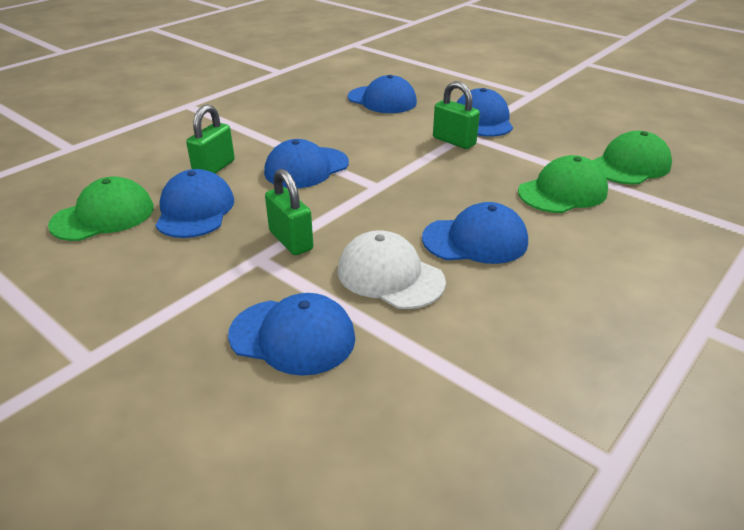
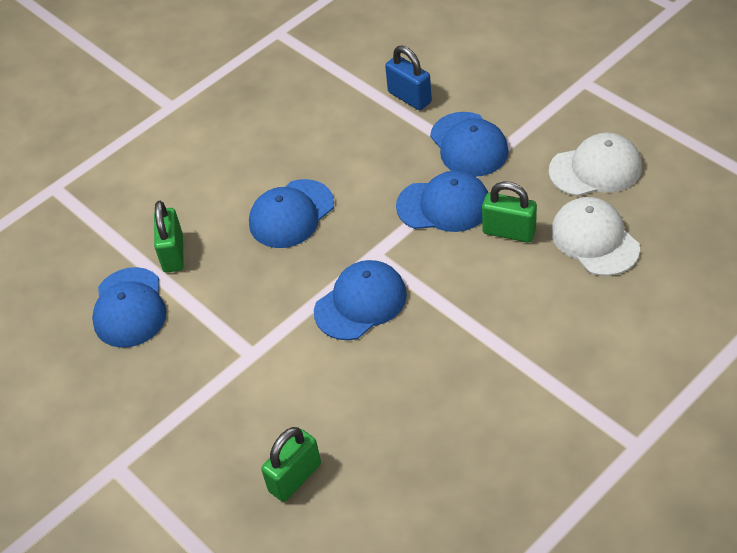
blue cap: 6 -> 5
blue padlock: 0 -> 1
green cap: 3 -> 0
white cap: 1 -> 2

